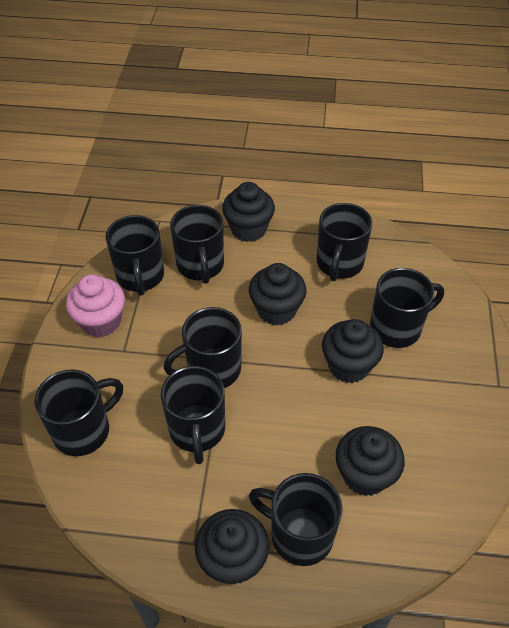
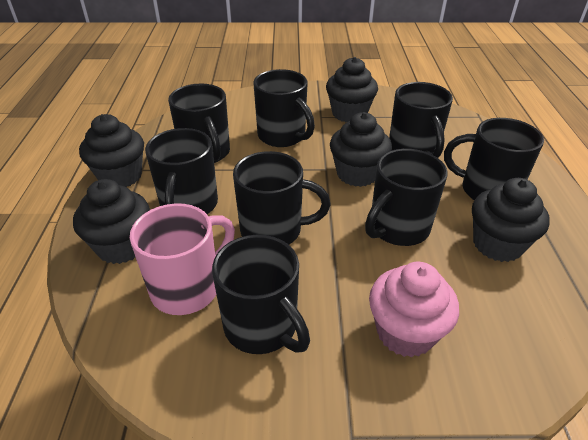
pink mug: 0 -> 1

